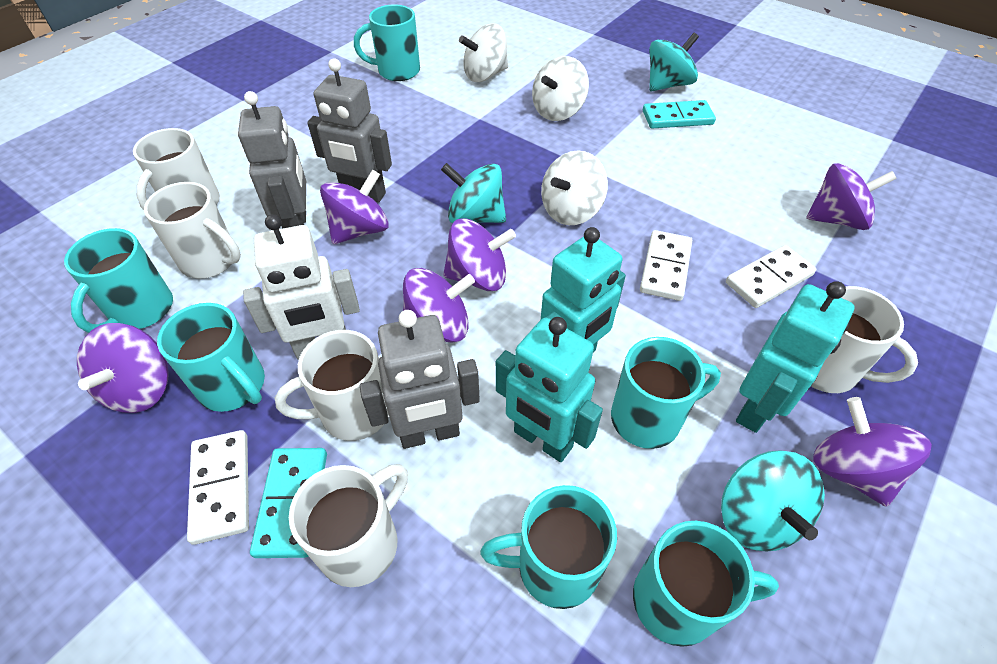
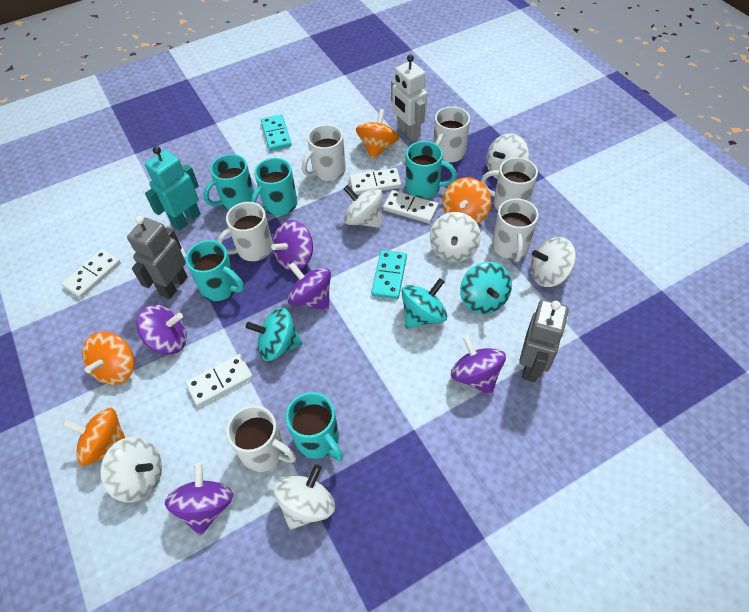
grey robot: 3 -> 2
orange spinning top: 0 -> 4
purple spinning top: 6 -> 5
turquoise mug: 6 -> 5
turquoise robot: 3 -> 1
white domino: 3 -> 4
white mug: 5 -> 6
white spinning top: 3 -> 6

